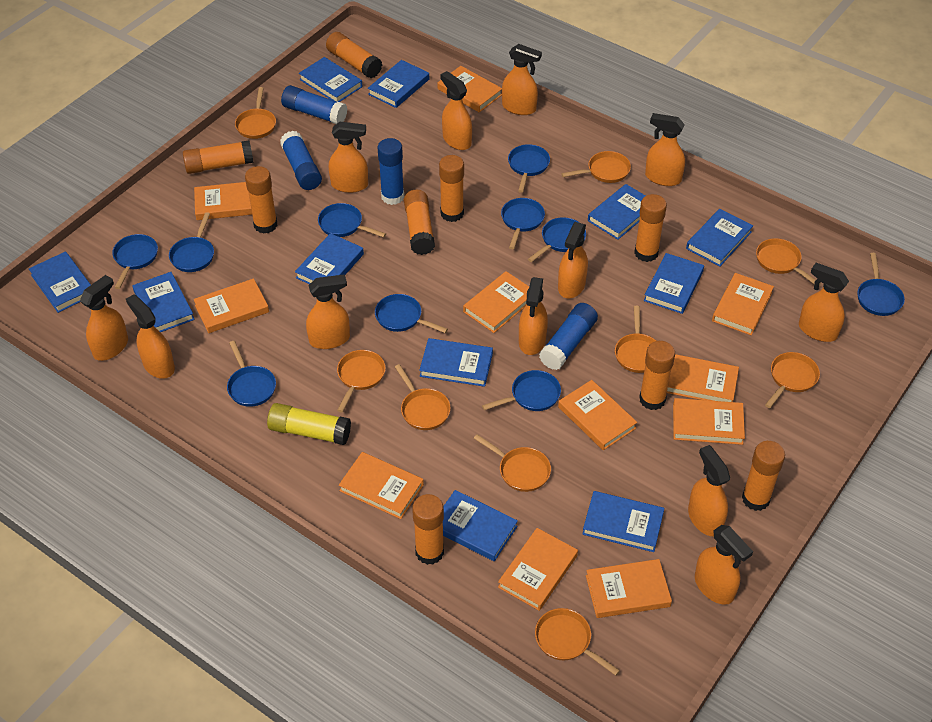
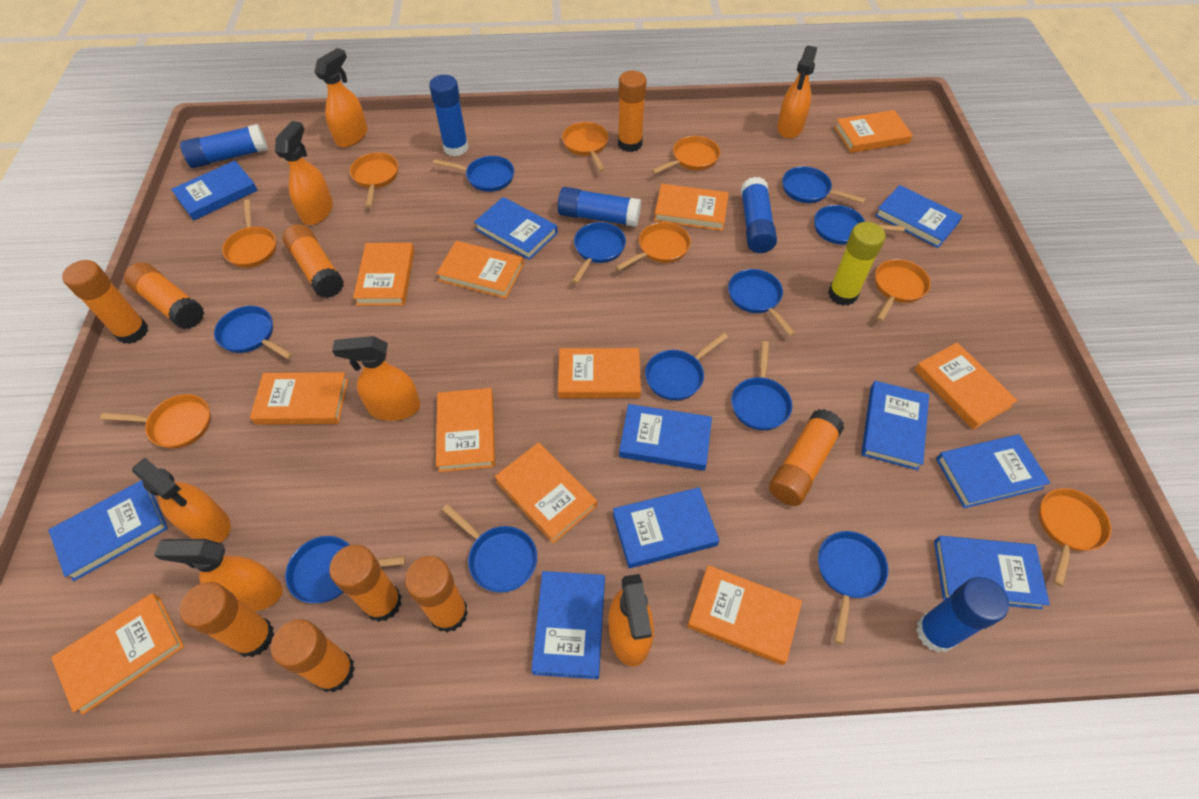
blue book: 11 -> 10
blue glue stick: 4 -> 5
blue pan: 10 -> 11
orange pan: 9 -> 8
orange spray bottle: 12 -> 7

